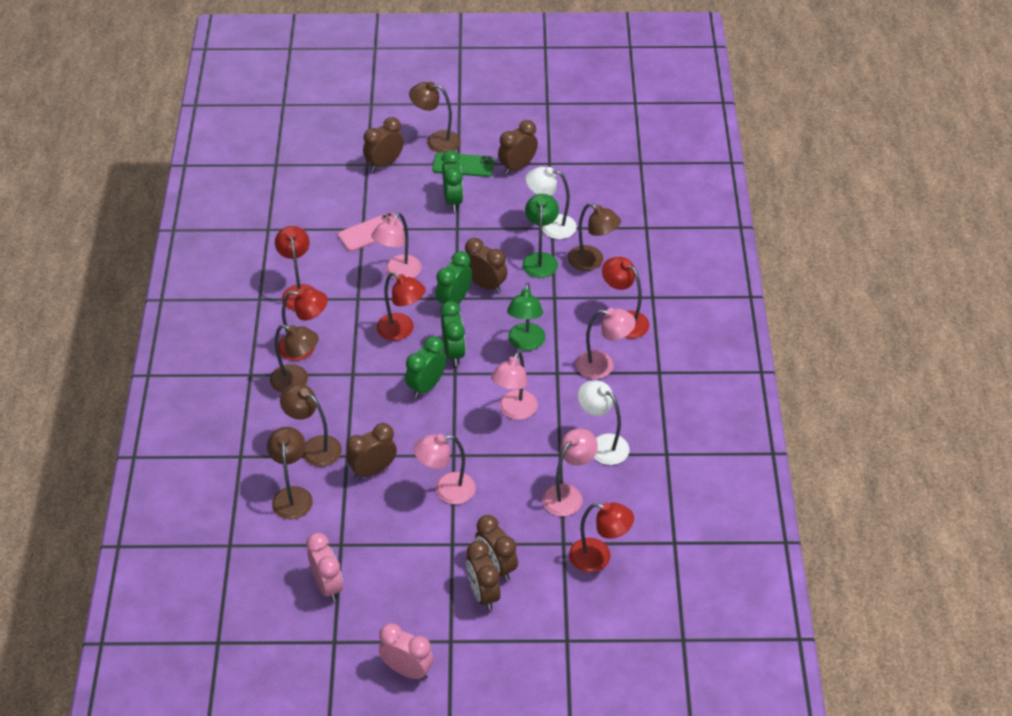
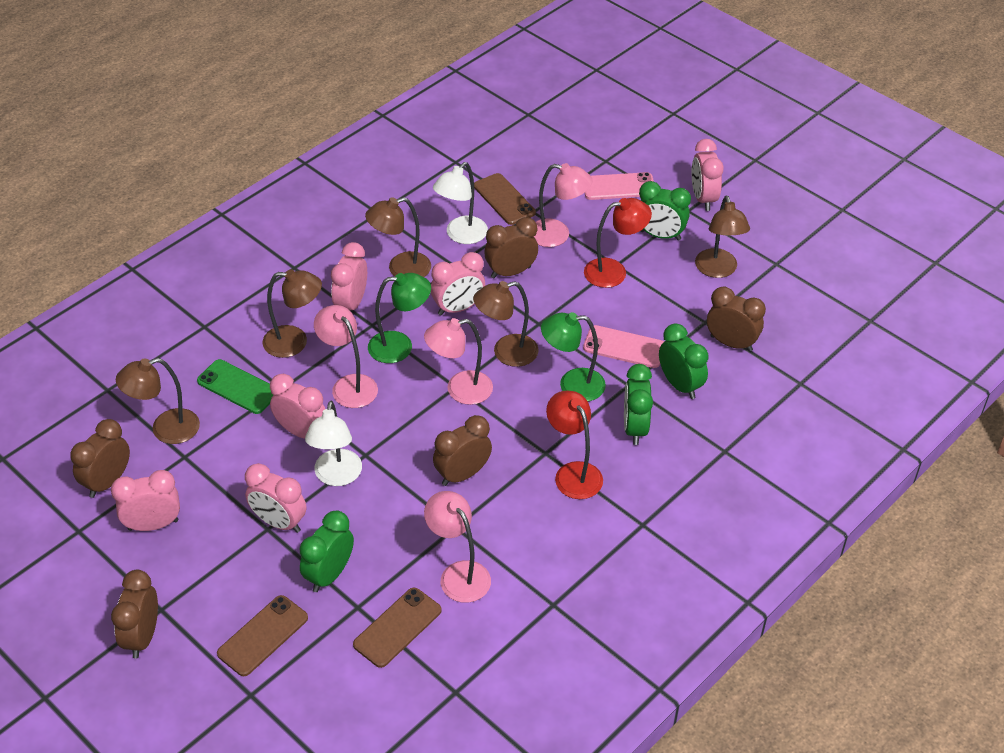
brown clock: 6 -> 5
brown phone: 0 -> 3
pink clock: 2 -> 6
pink lamp: 5 -> 4
pink phone: 1 -> 2
red lamp: 5 -> 2

